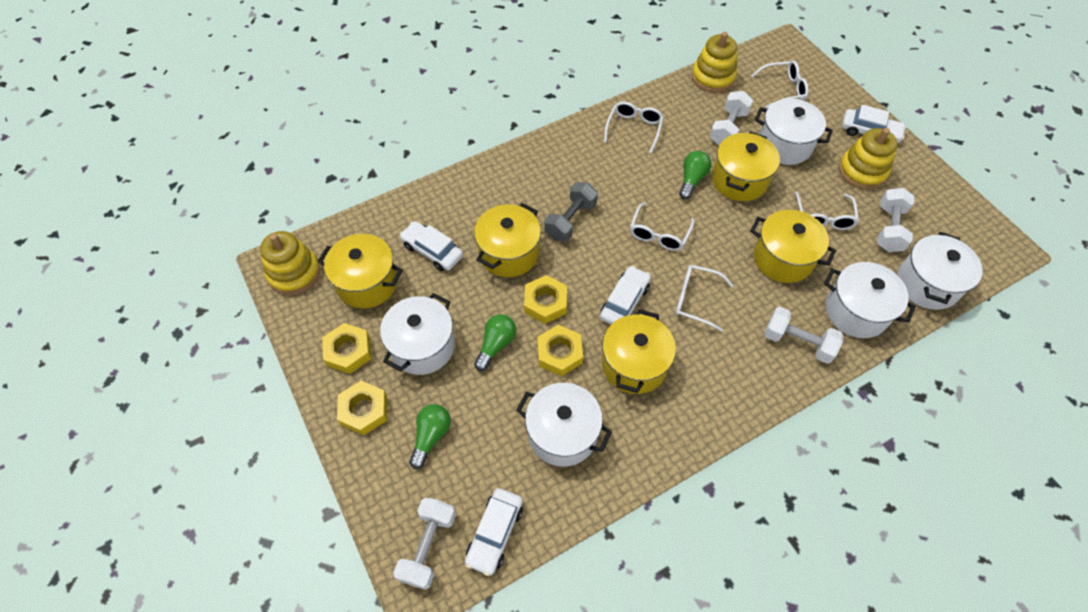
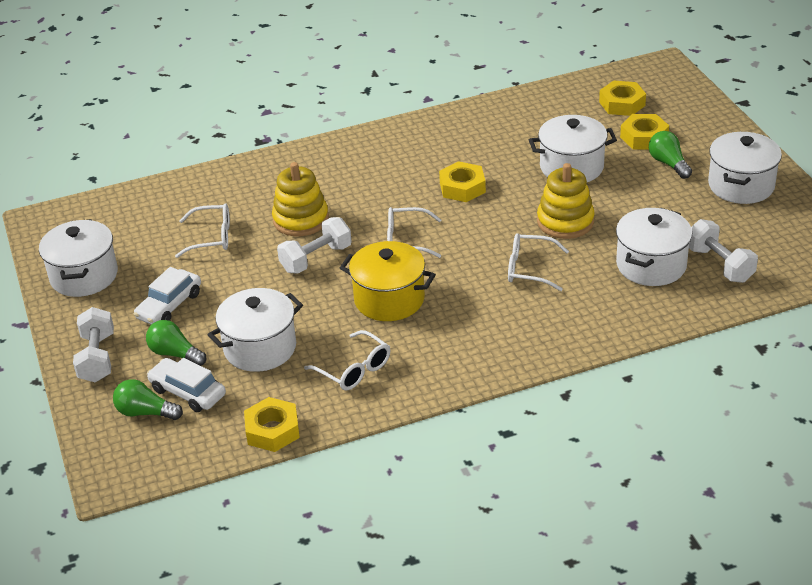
grey dumbbell: 1 -> 0
white car: 4 -> 2
white dumbbell: 4 -> 3
white glasses: 5 -> 4
yellow pot: 5 -> 1
yellow stacking toy: 3 -> 2

